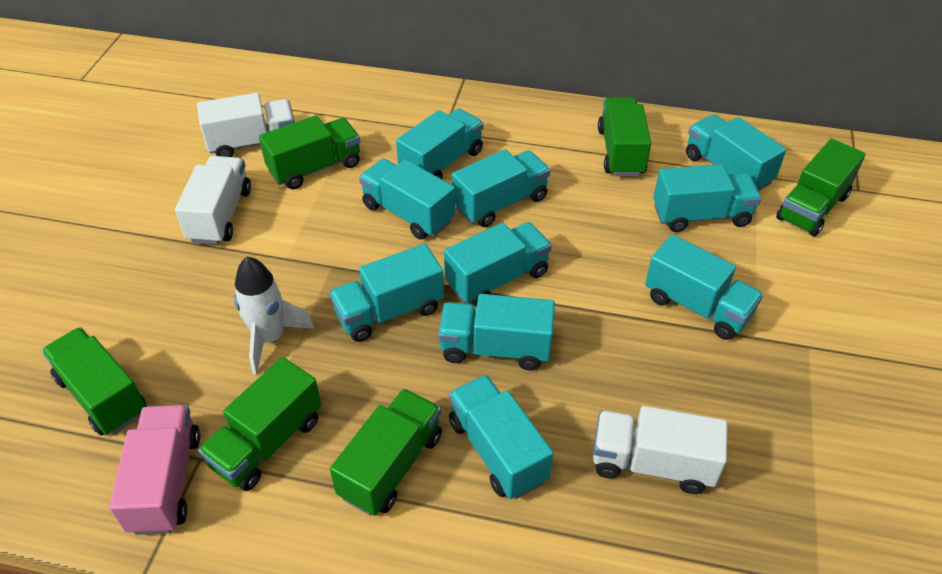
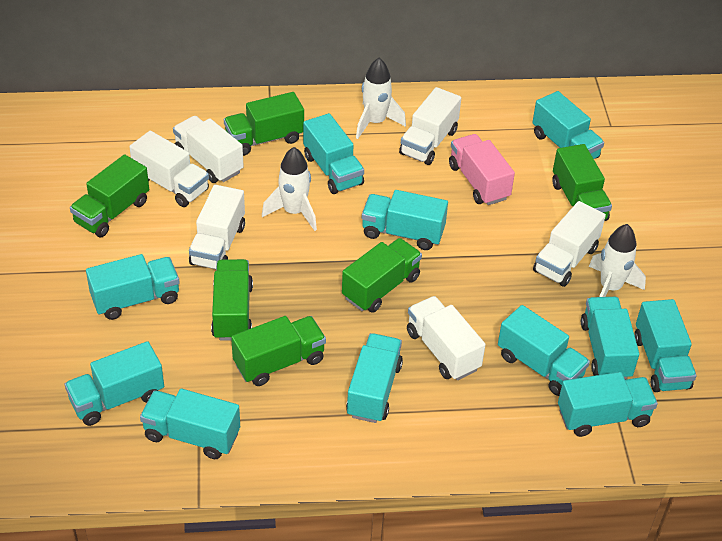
turquoise truck: 10 -> 11
white rocket: 1 -> 3
white truck: 3 -> 6

